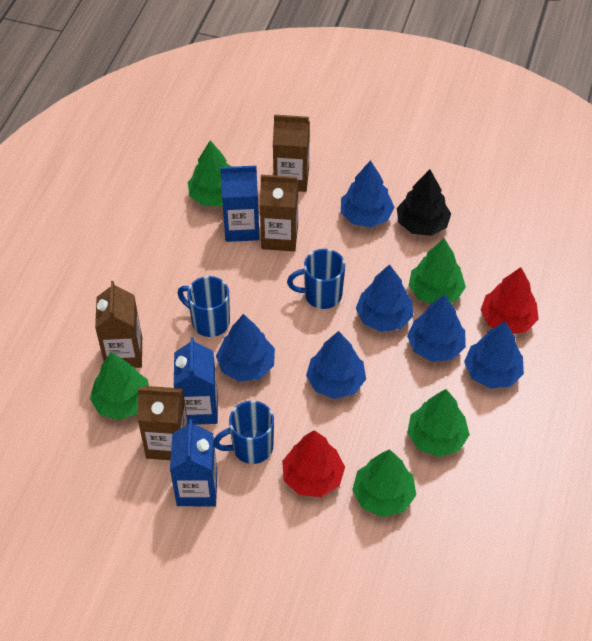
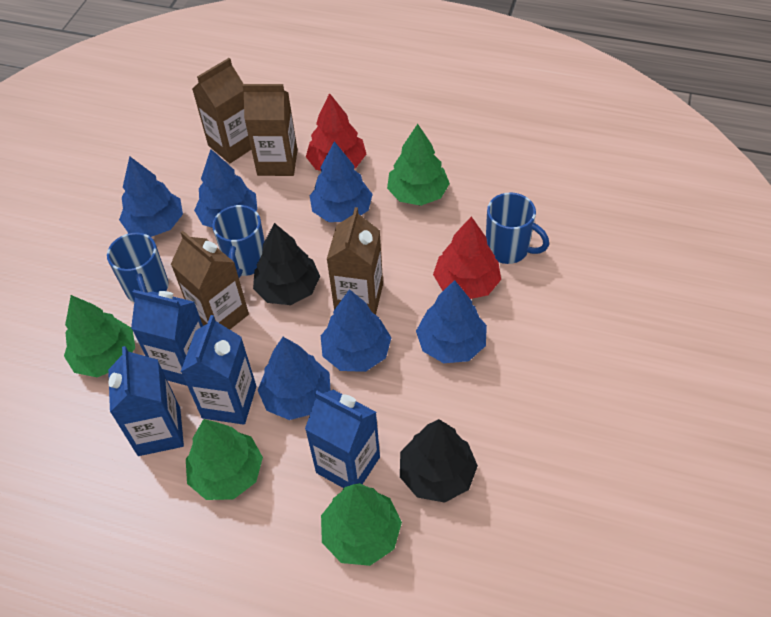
black tree: 1 -> 2
blue carton: 3 -> 4
green tree: 5 -> 4

